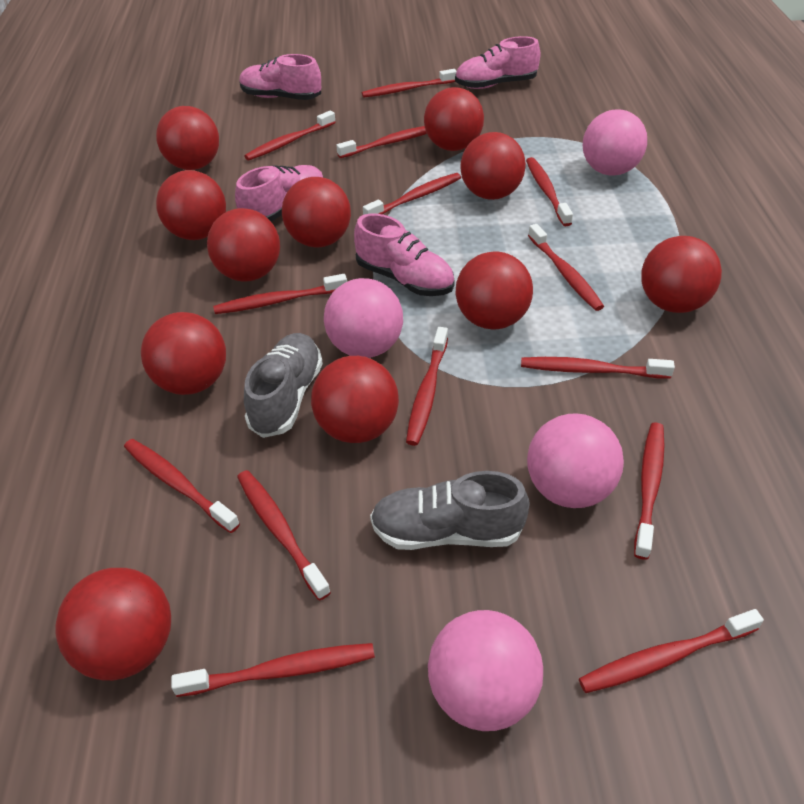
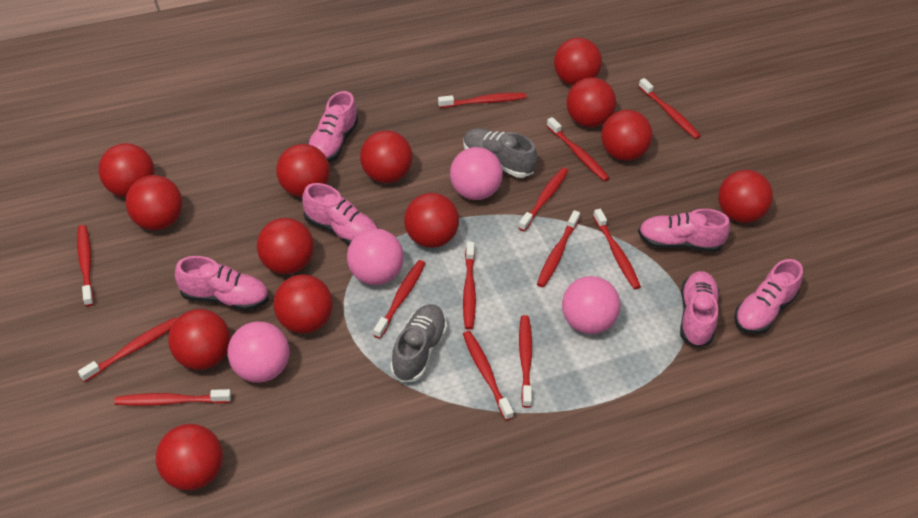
pink shoe: 4 -> 6
red ball: 11 -> 13
red toothbrush: 14 -> 13

